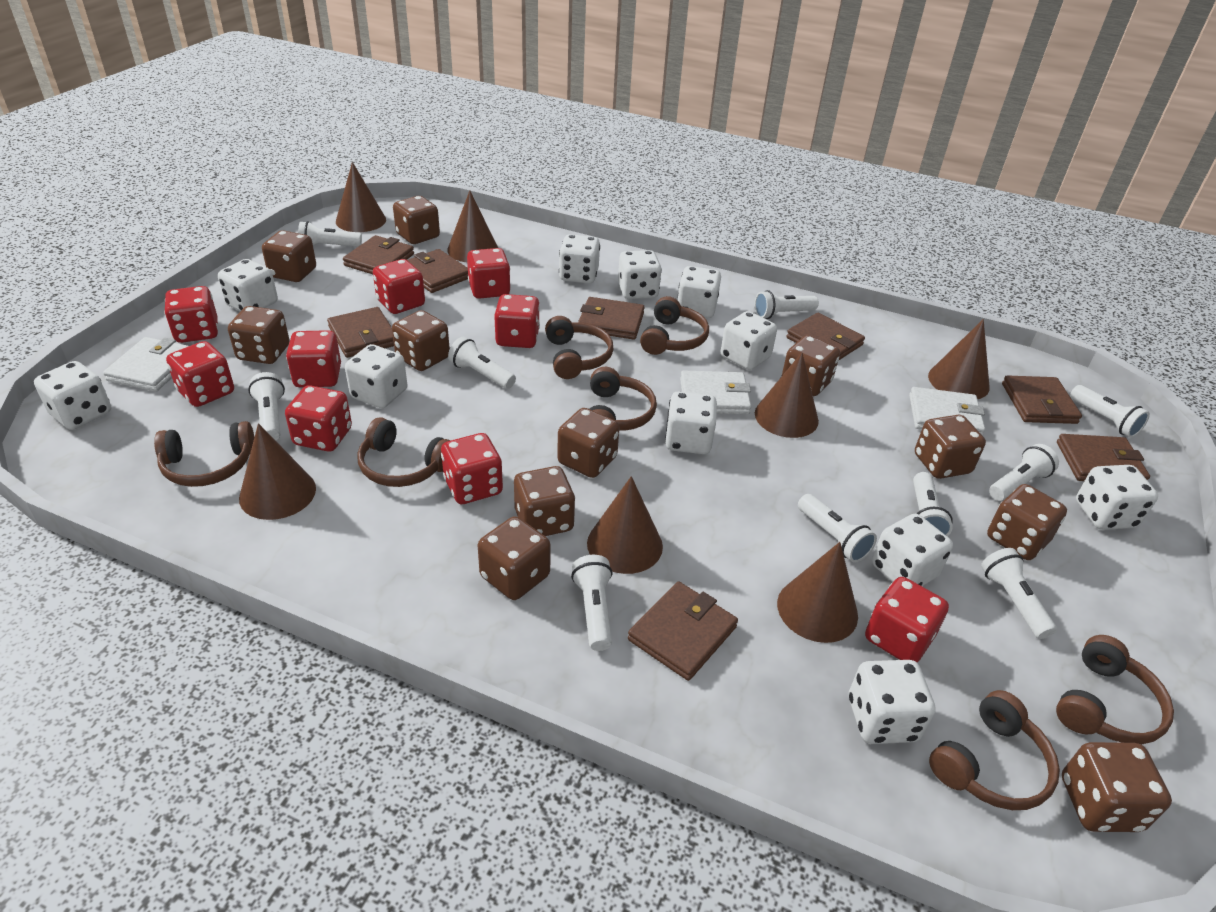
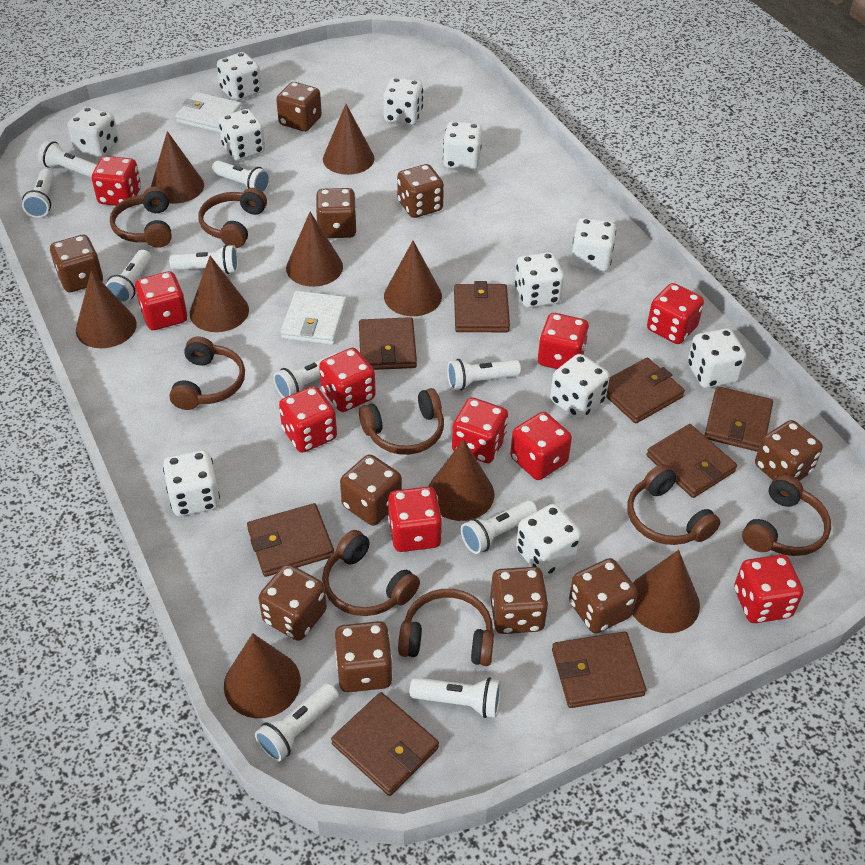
brown cone: 7 -> 9
brown dice: 11 -> 10
brown headphones: 7 -> 8
red dice: 9 -> 10
white wallet: 3 -> 2

